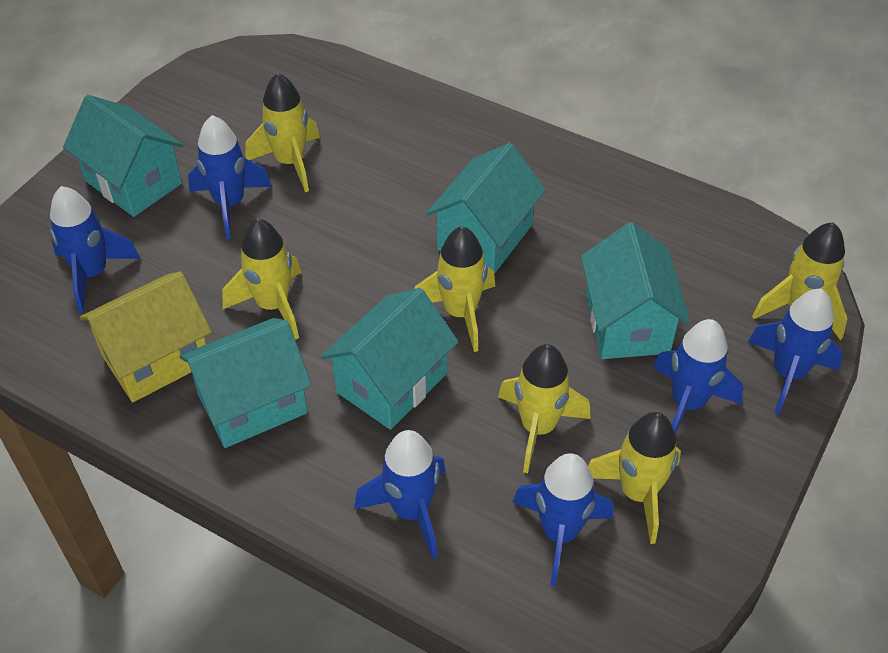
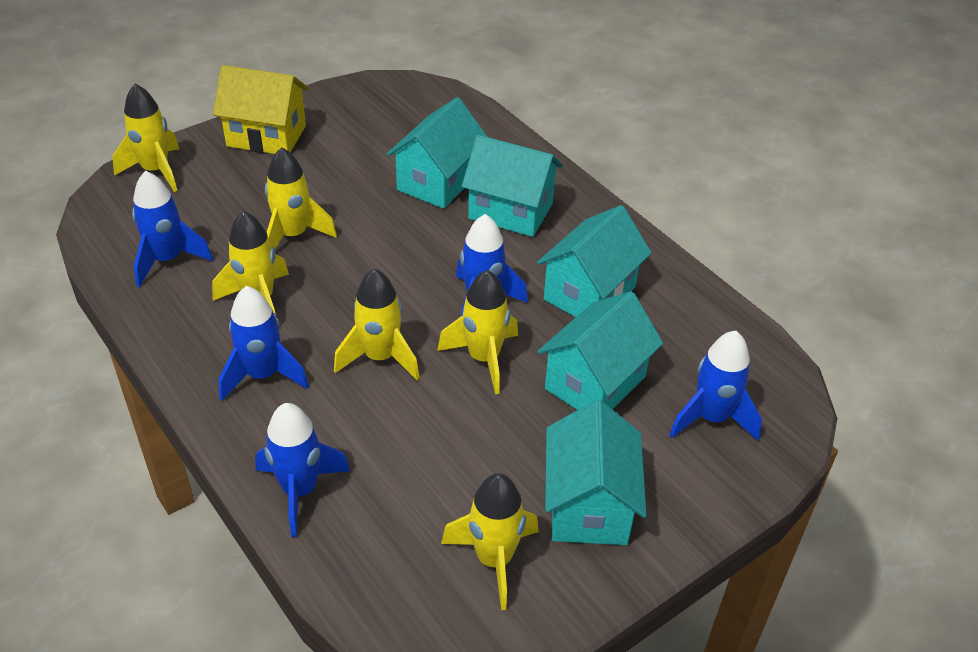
blue rocket: 6 -> 5

